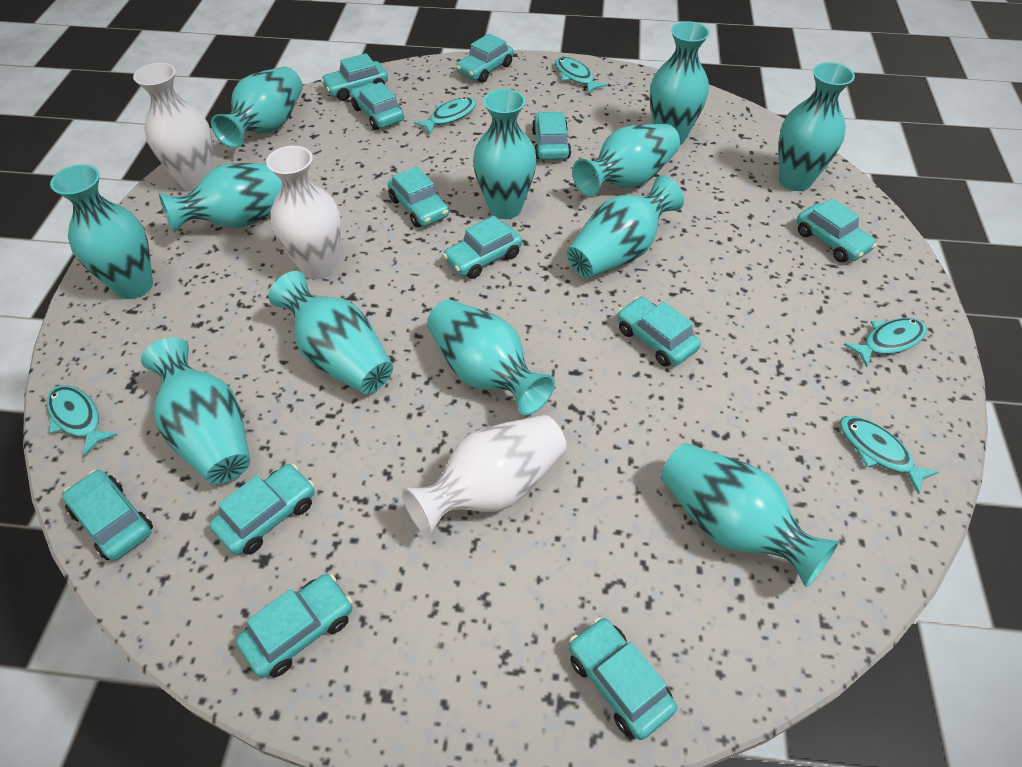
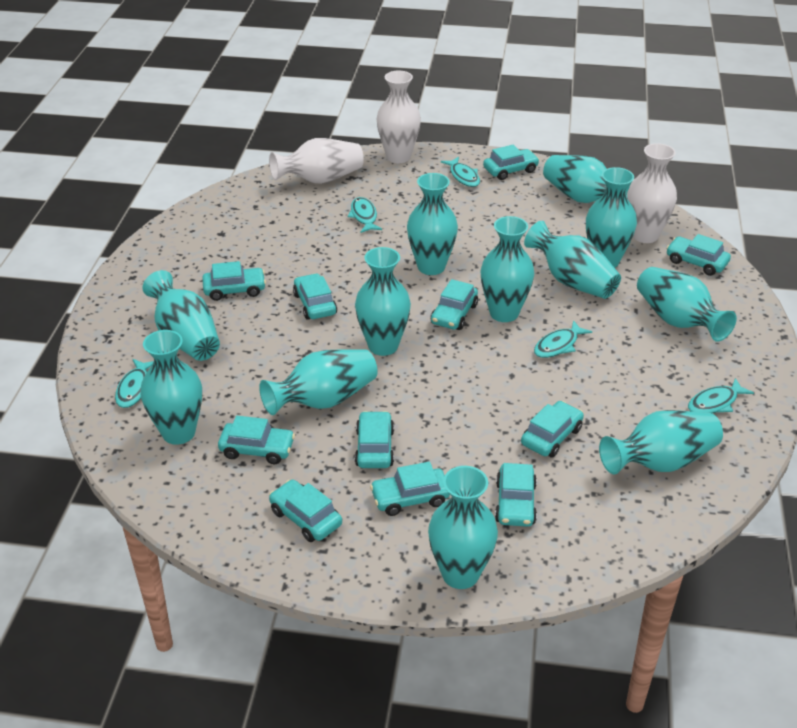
turquoise car: 12 -> 11

